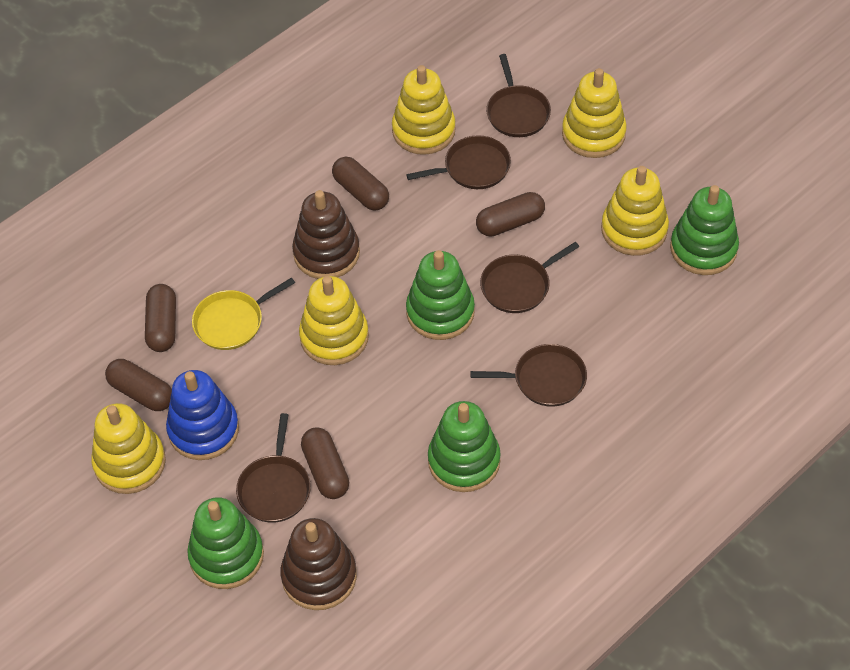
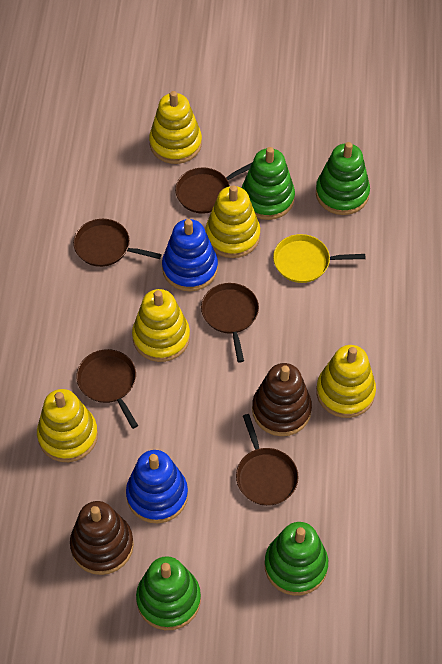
blue stacking toy: 1 -> 2
brown capsule: 5 -> 0

